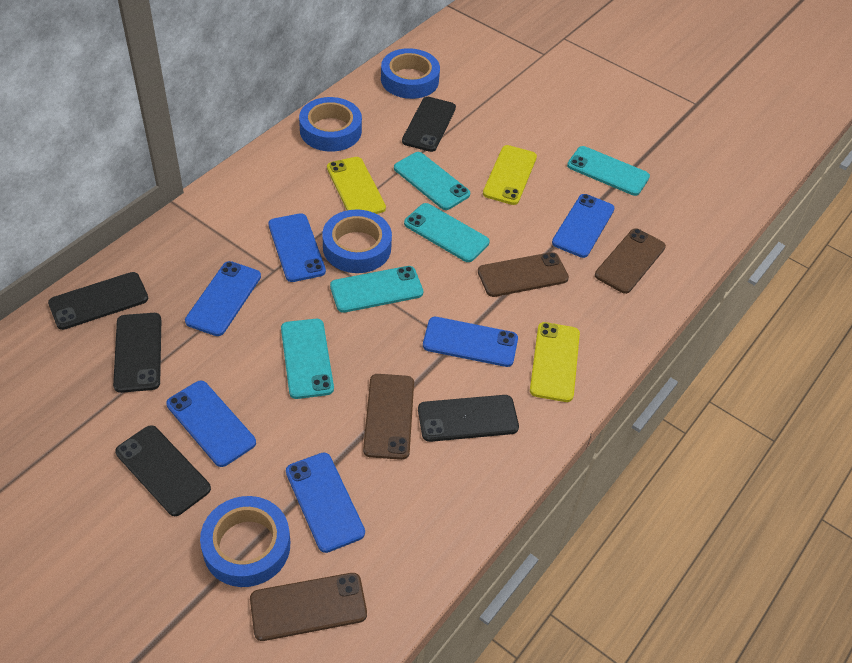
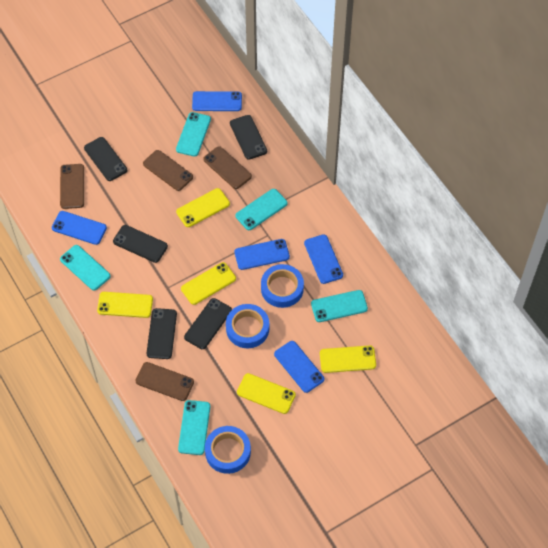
blue phone: 6 -> 5
blue tape: 4 -> 3
yellow phone: 3 -> 5

